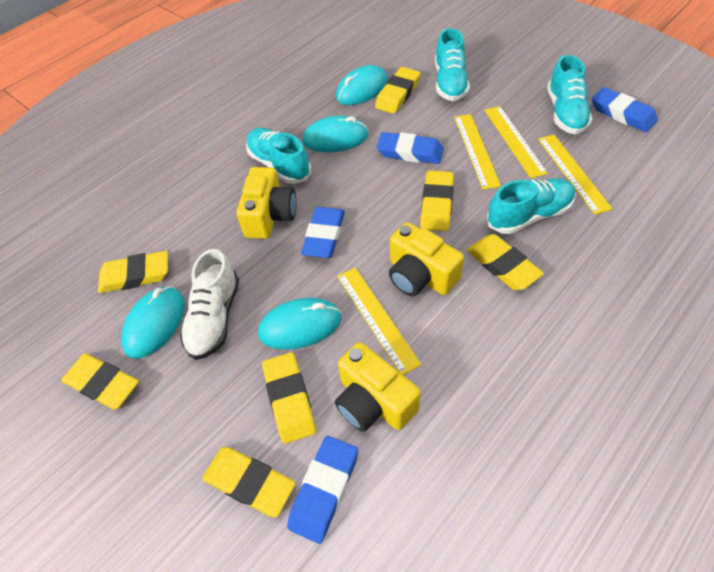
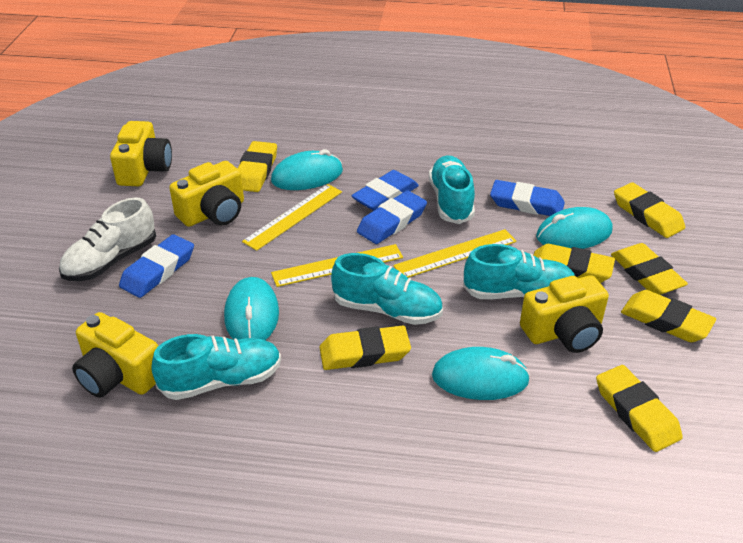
yellow camera: 3 -> 4
yellow ruler: 4 -> 3

